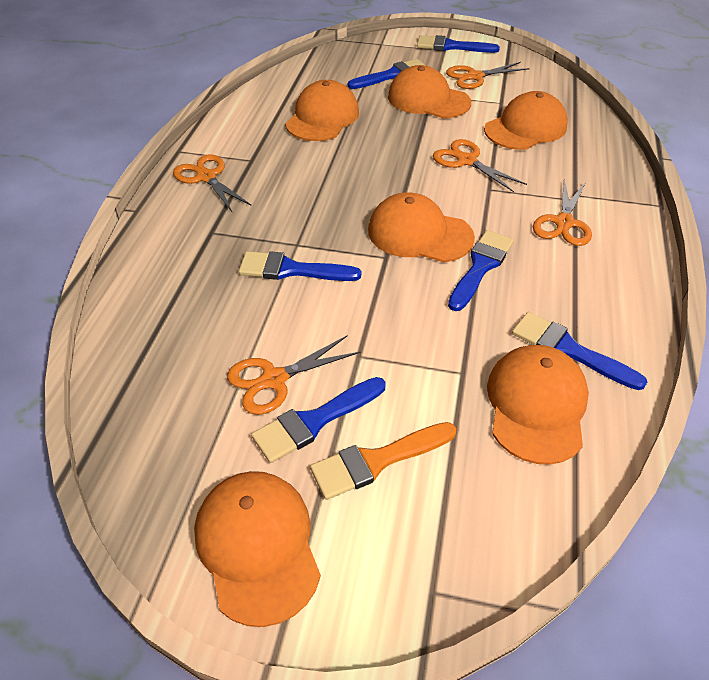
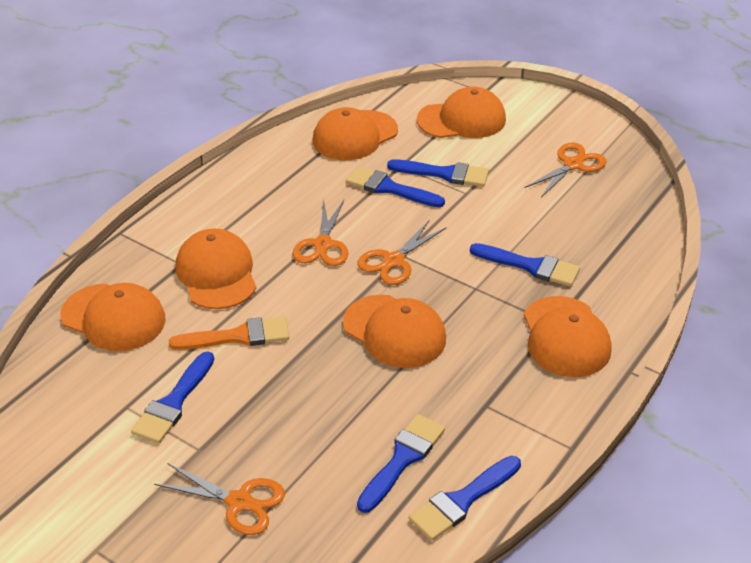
orange scissors: 5 -> 4

